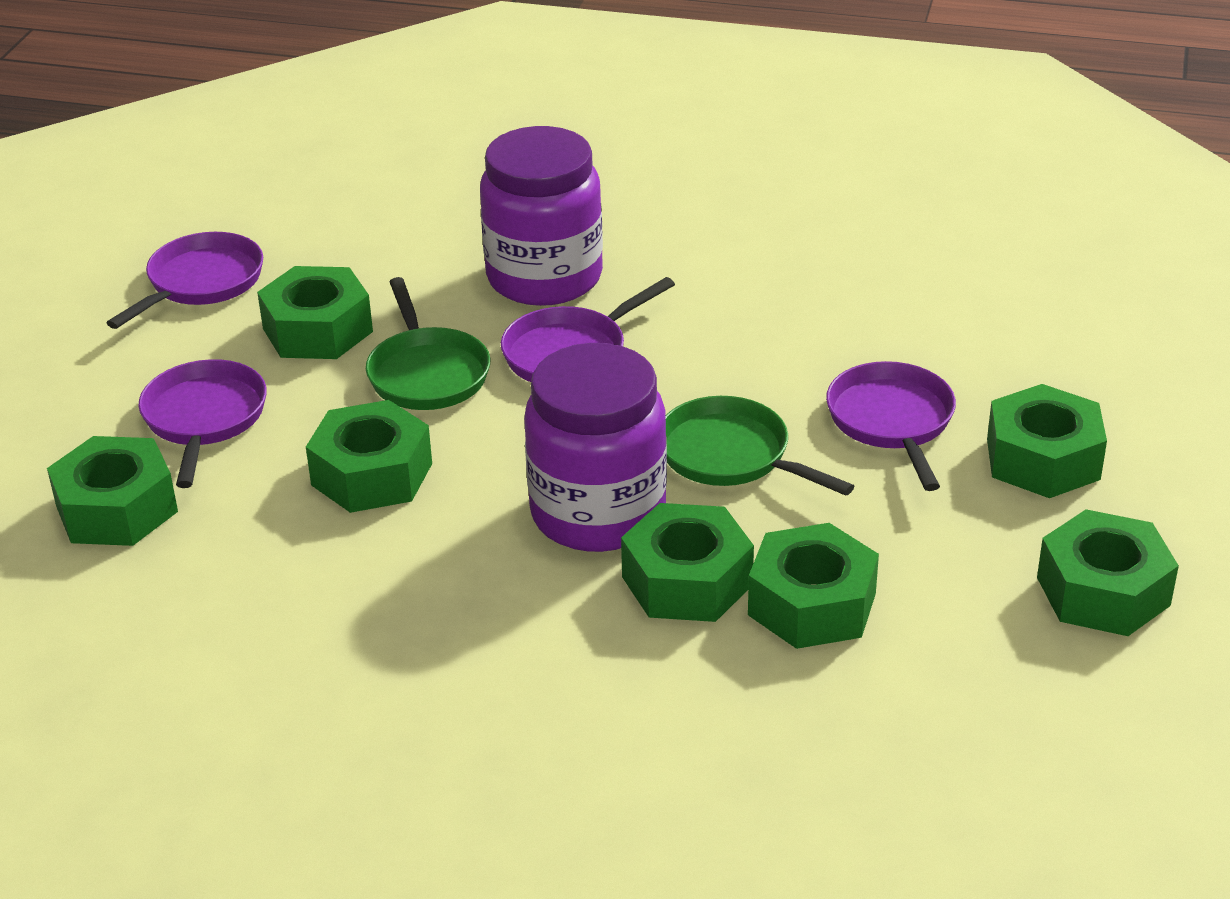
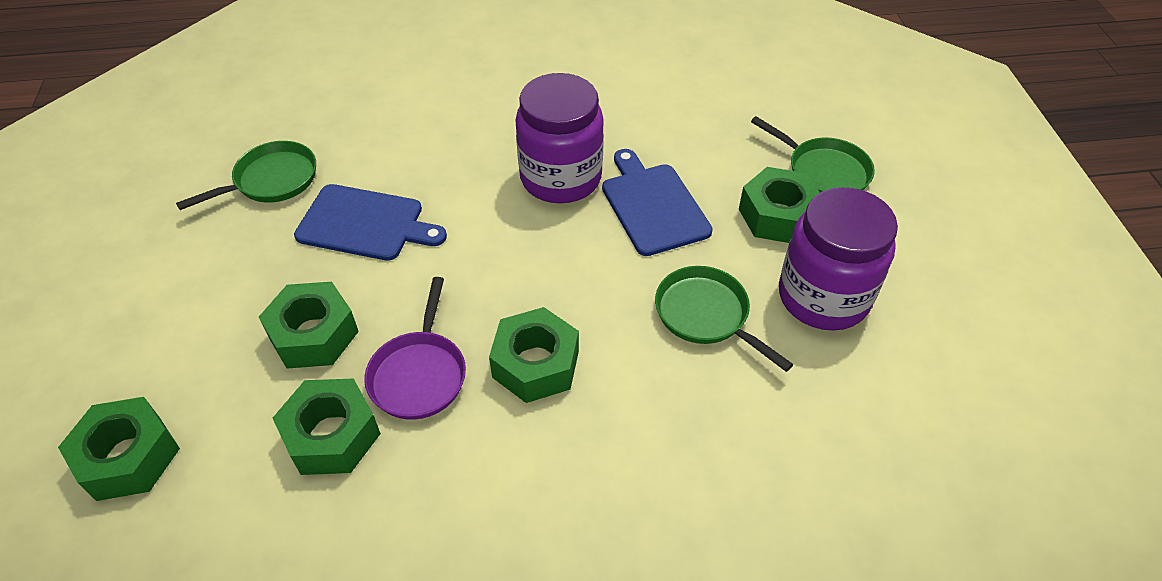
blue cutting board: 0 -> 2
green nut: 7 -> 5
green pan: 2 -> 3
purple pan: 4 -> 1

